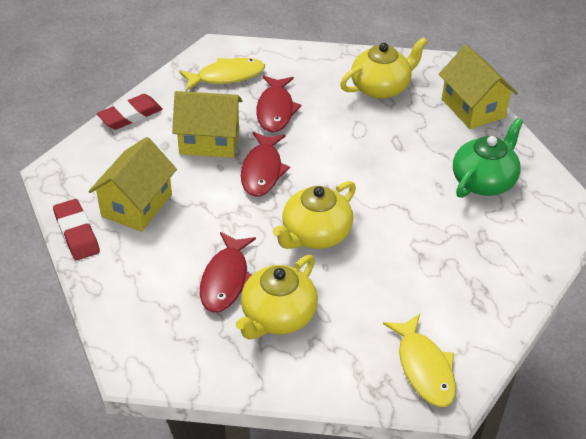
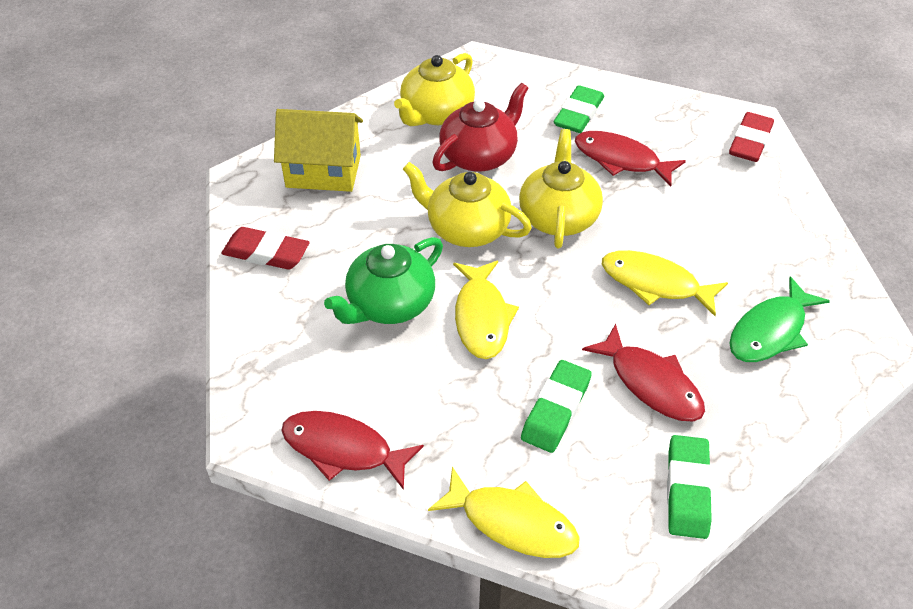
green eraser: 0 -> 3
green fish: 0 -> 1
red teapot: 0 -> 1
yellow fish: 2 -> 3
yellow house: 3 -> 1

